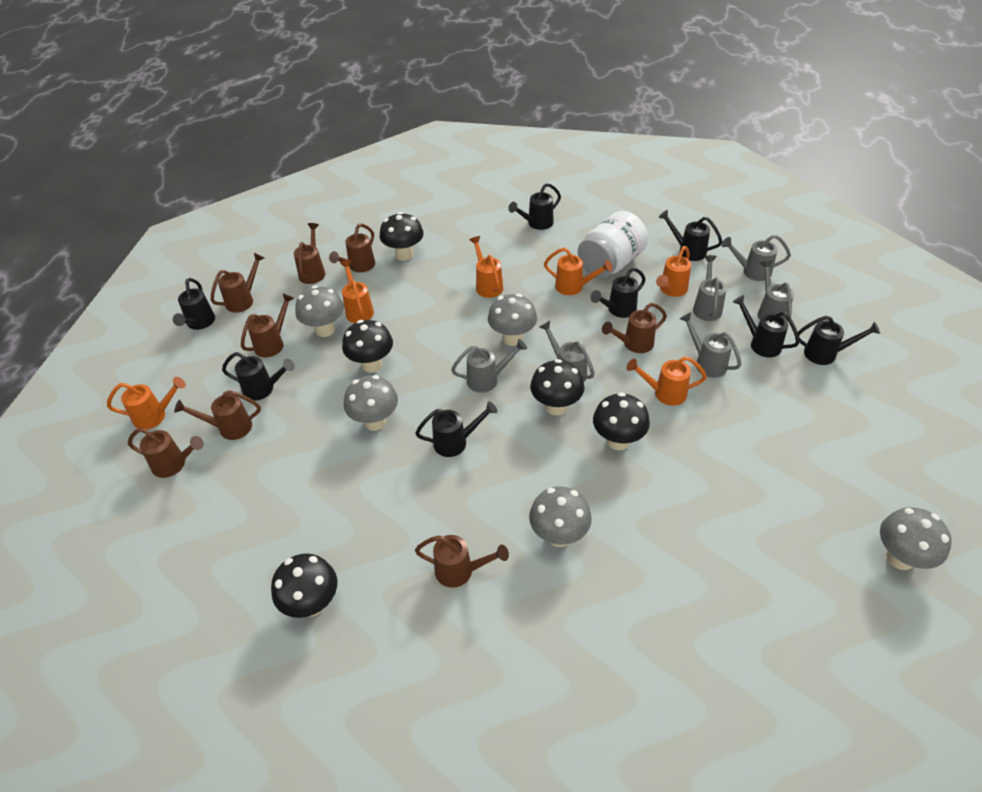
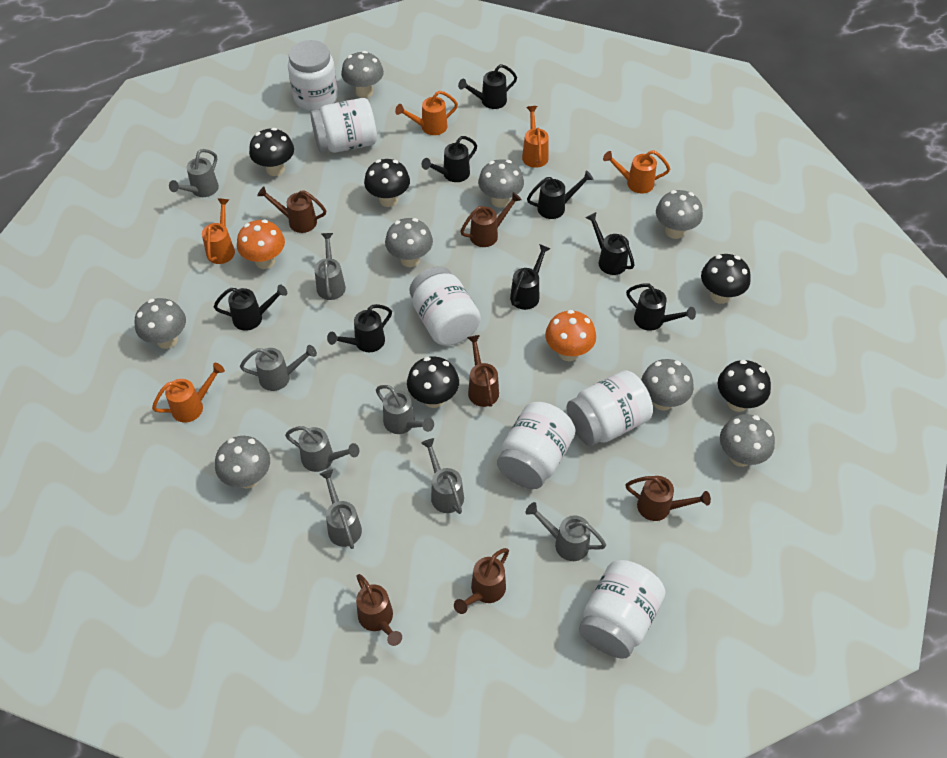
brown watering can: 8 -> 6
grey mushroom: 5 -> 8
grey watering can: 6 -> 8
orange mushroom: 0 -> 2
orange watering can: 6 -> 5
white jar: 1 -> 6

